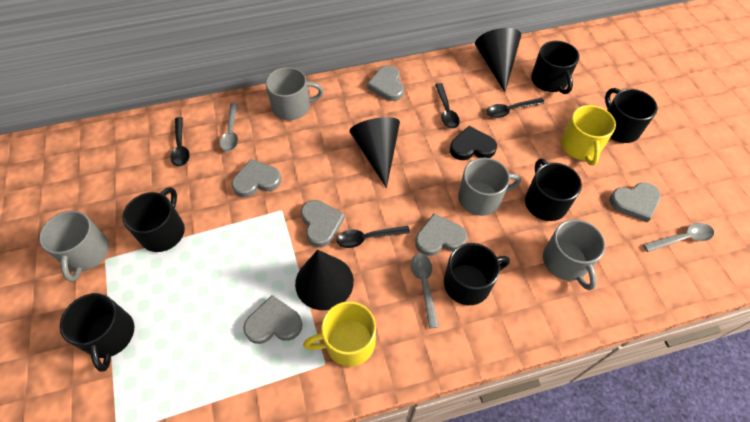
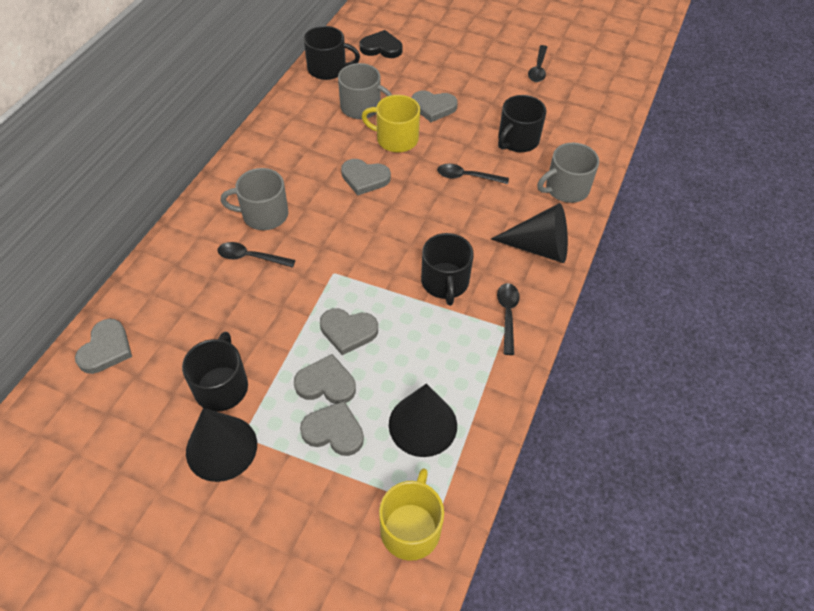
black mug: 6 -> 4
grey mug: 4 -> 3
grey spoon: 3 -> 0

